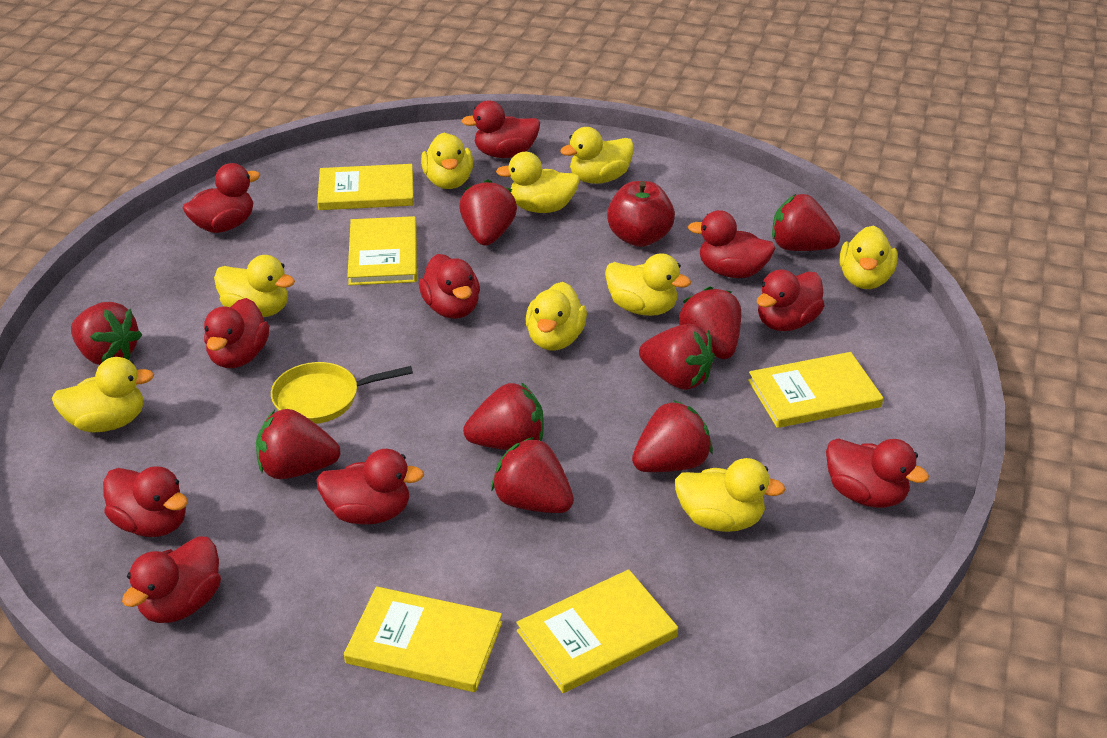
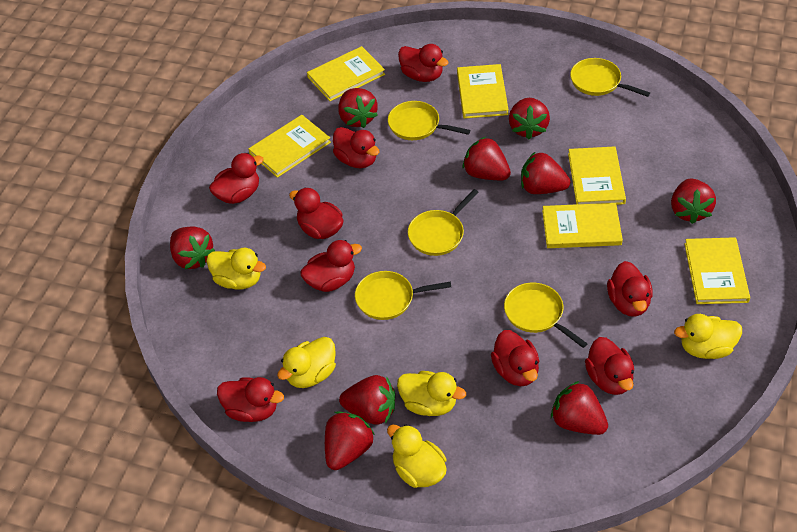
red apple: 1 -> 0
red duck: 10 -> 9
yellow book: 5 -> 6
yellow duck: 9 -> 5
yellow pan: 1 -> 5

